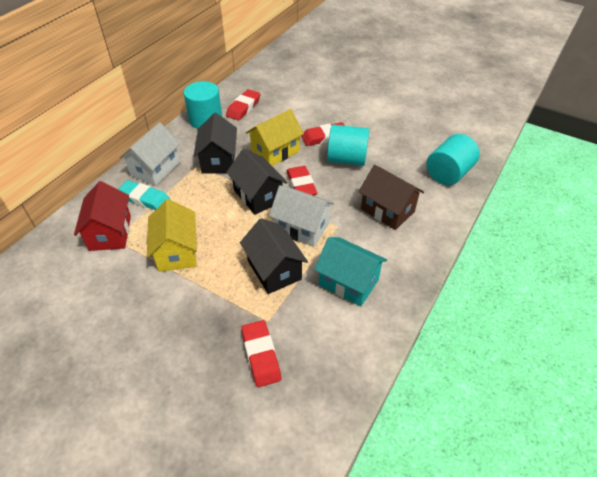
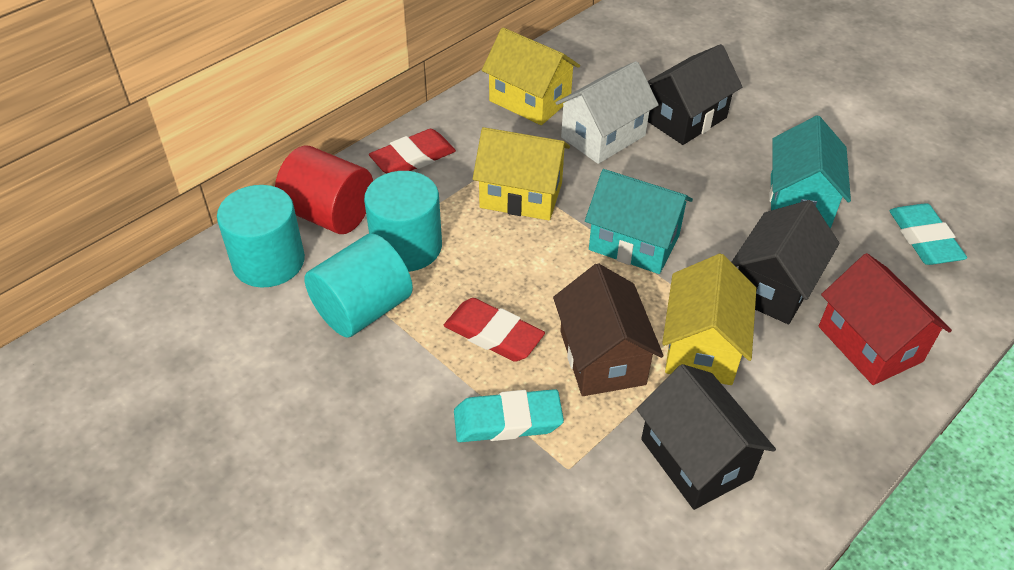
red cylinder: 0 -> 1
red eraser: 4 -> 2
turquoise eraser: 1 -> 2
turquoise house: 1 -> 2
white house: 2 -> 1
yellow house: 2 -> 3

